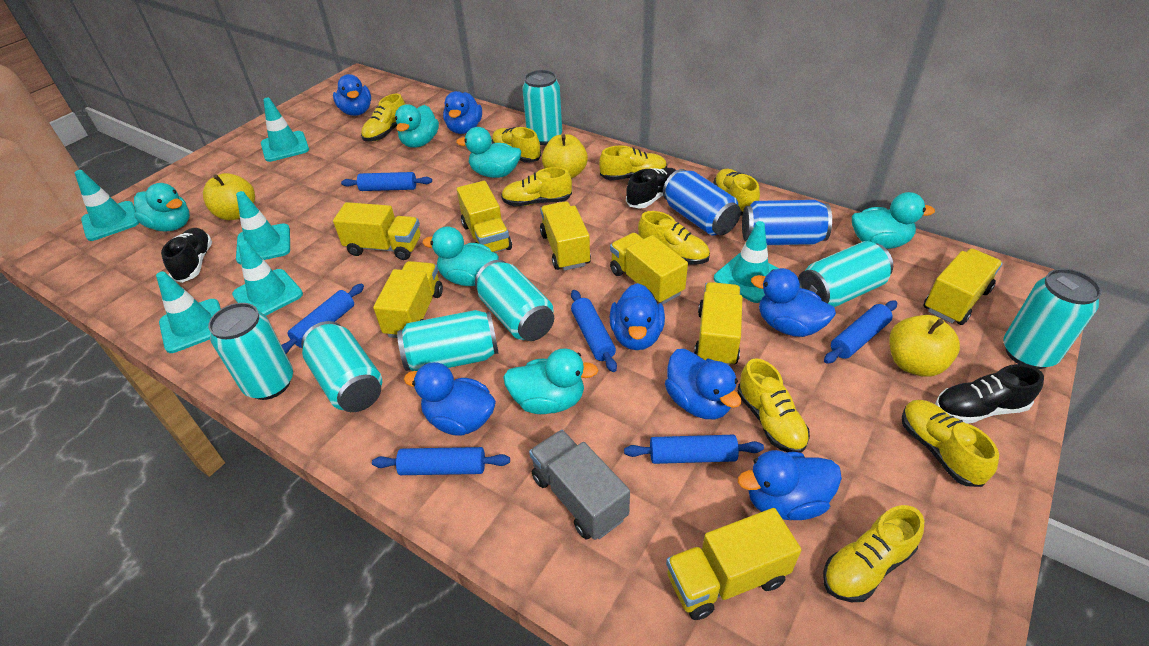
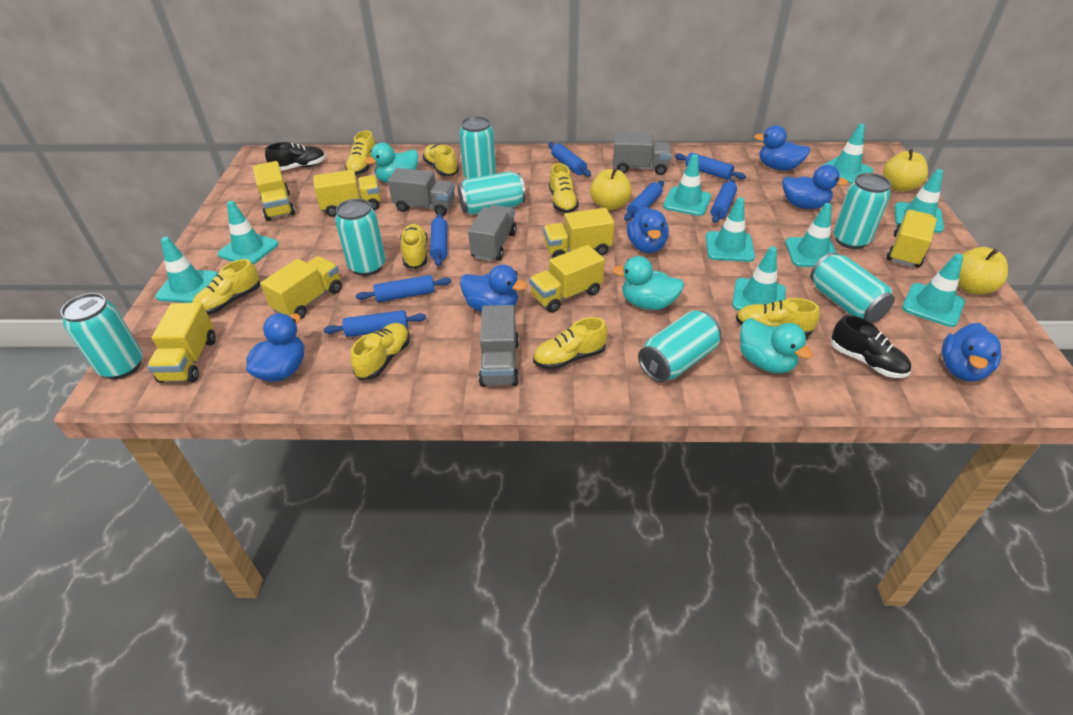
black shoe: 3 -> 2
blue can: 2 -> 0
blue duck: 7 -> 6
blue rolling pin: 6 -> 7
grey truck: 1 -> 4
turquoise duck: 6 -> 3
turquoise traffic cone: 6 -> 9
yellow shoe: 9 -> 8
yellow truck: 8 -> 7

